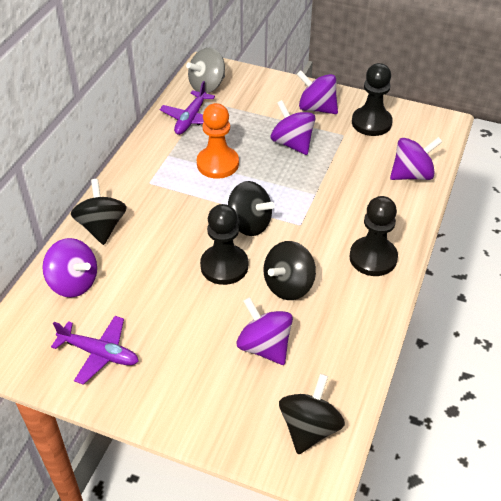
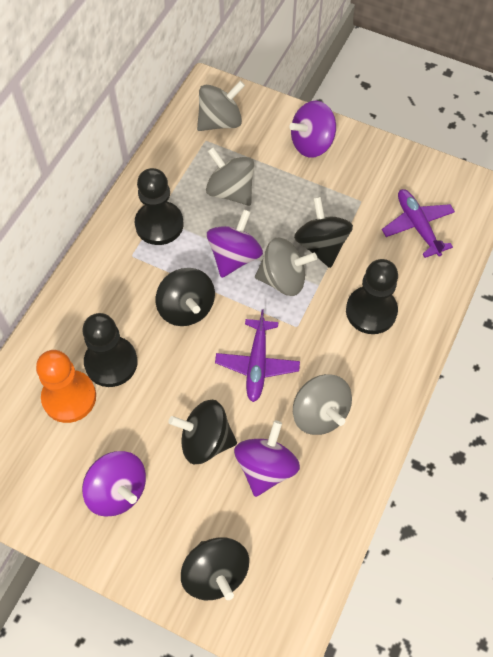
grey spinning top: 1 -> 4
purple spinning top: 5 -> 4

